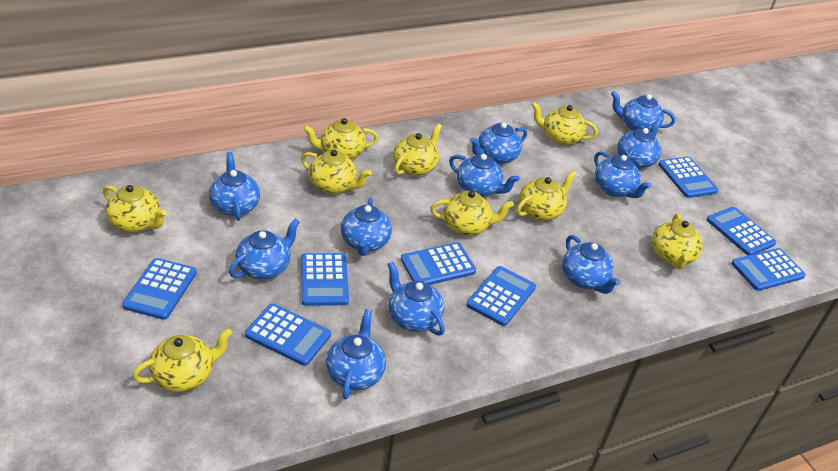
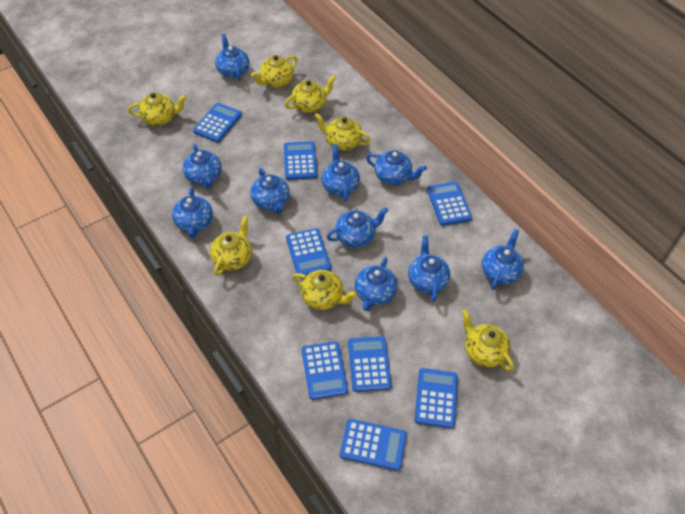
blue teapot: 11 -> 10
yellow teapot: 9 -> 7

